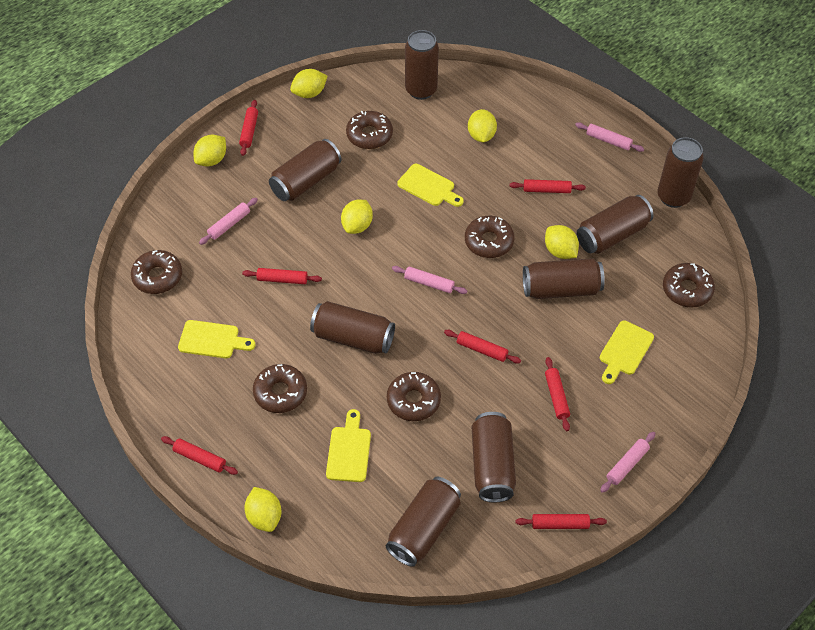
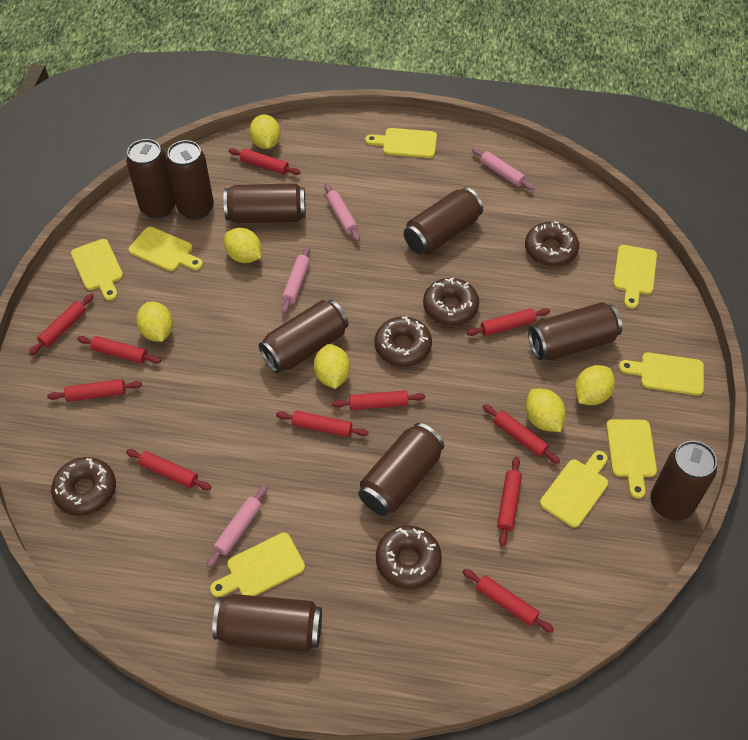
brown can: 8 -> 9
brown donut: 6 -> 5
red rolling pin: 7 -> 11
yellow cutting board: 4 -> 8

